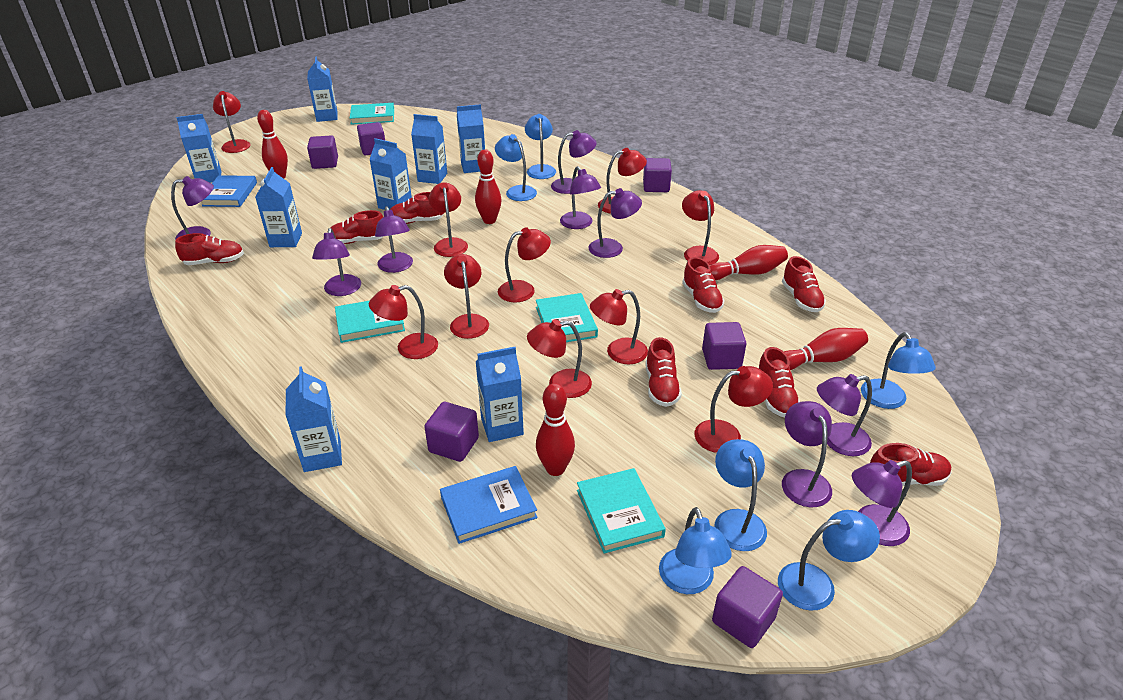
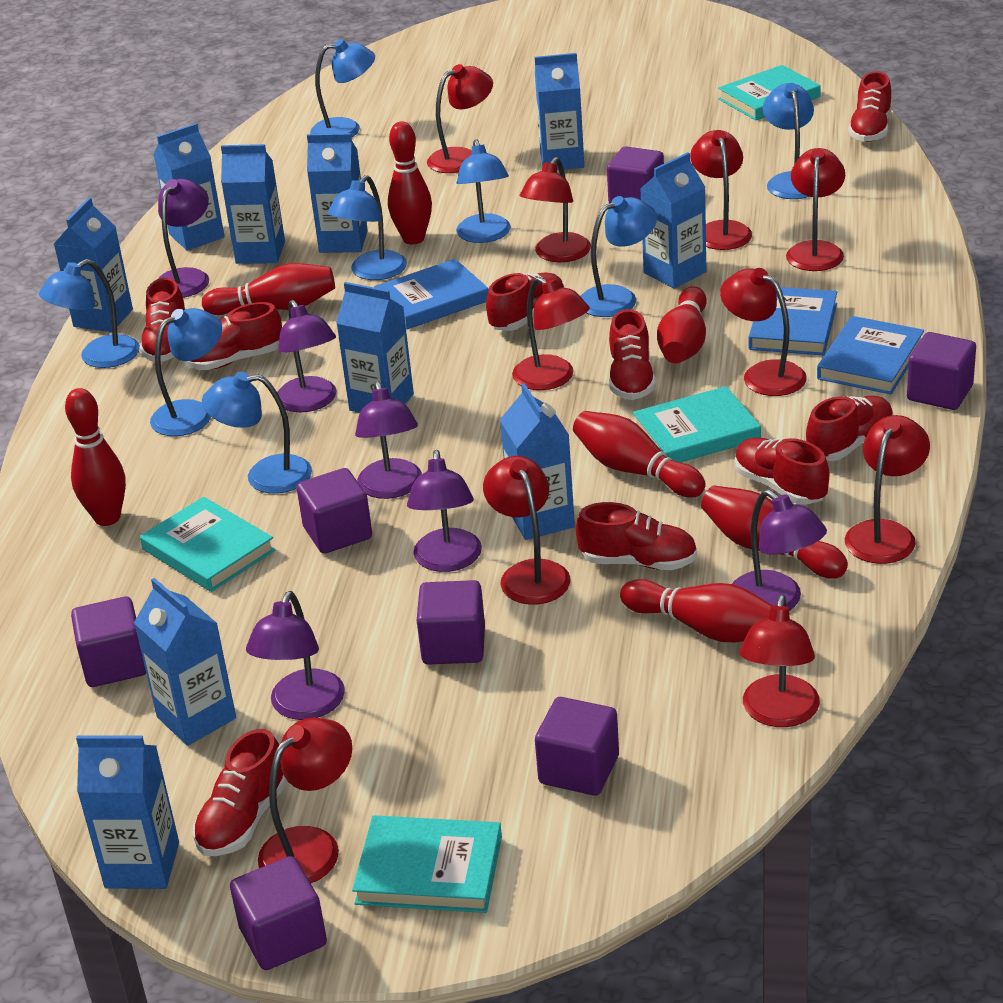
blue book: 2 -> 3
blue carton: 8 -> 10
blue lamp: 6 -> 8
purple cube: 6 -> 7
purple lamp: 9 -> 6
red bowling pin: 5 -> 7
red shoe: 8 -> 9

